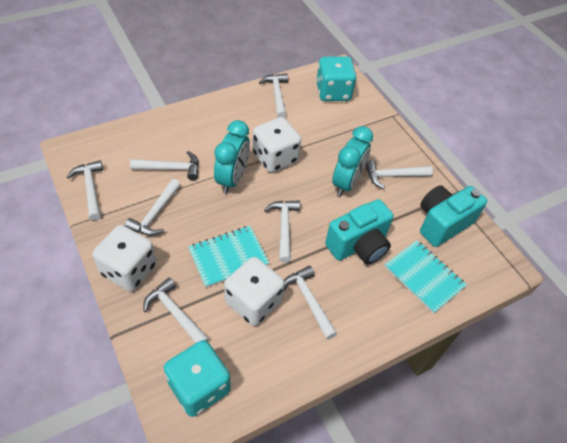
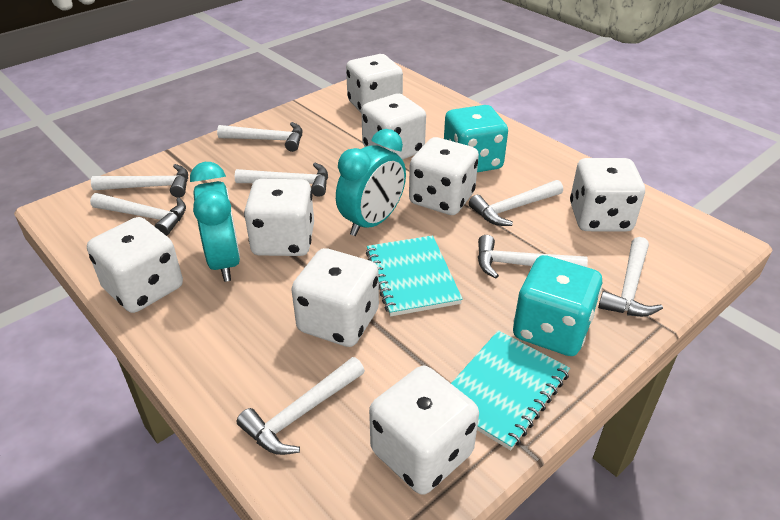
turquoise camera: 2 -> 0
white dice: 3 -> 8

